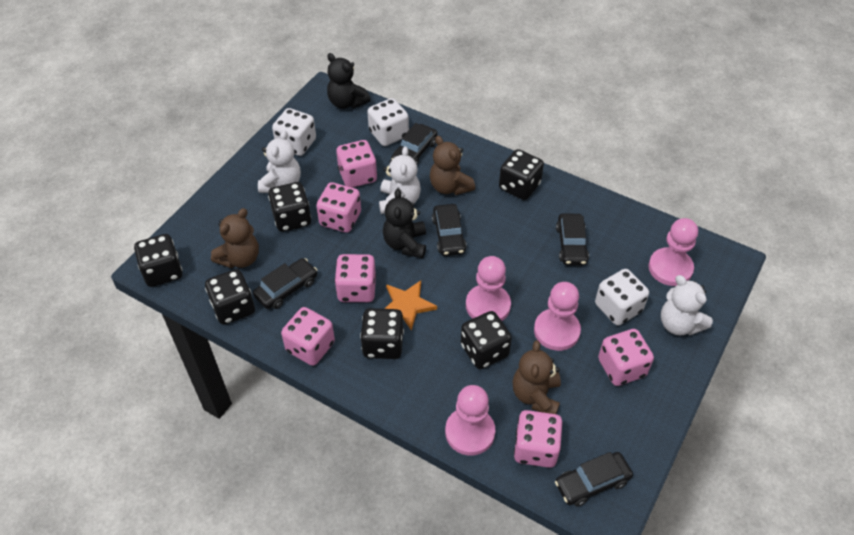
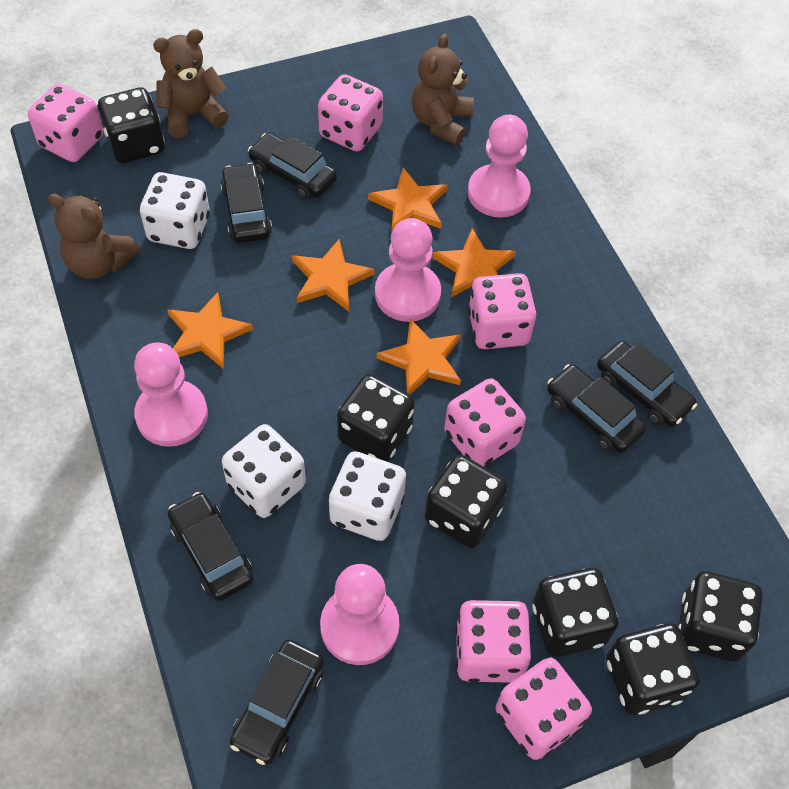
black car: 5 -> 6
black teddy bear: 2 -> 0
orange star: 1 -> 5
white teddy bear: 3 -> 0

